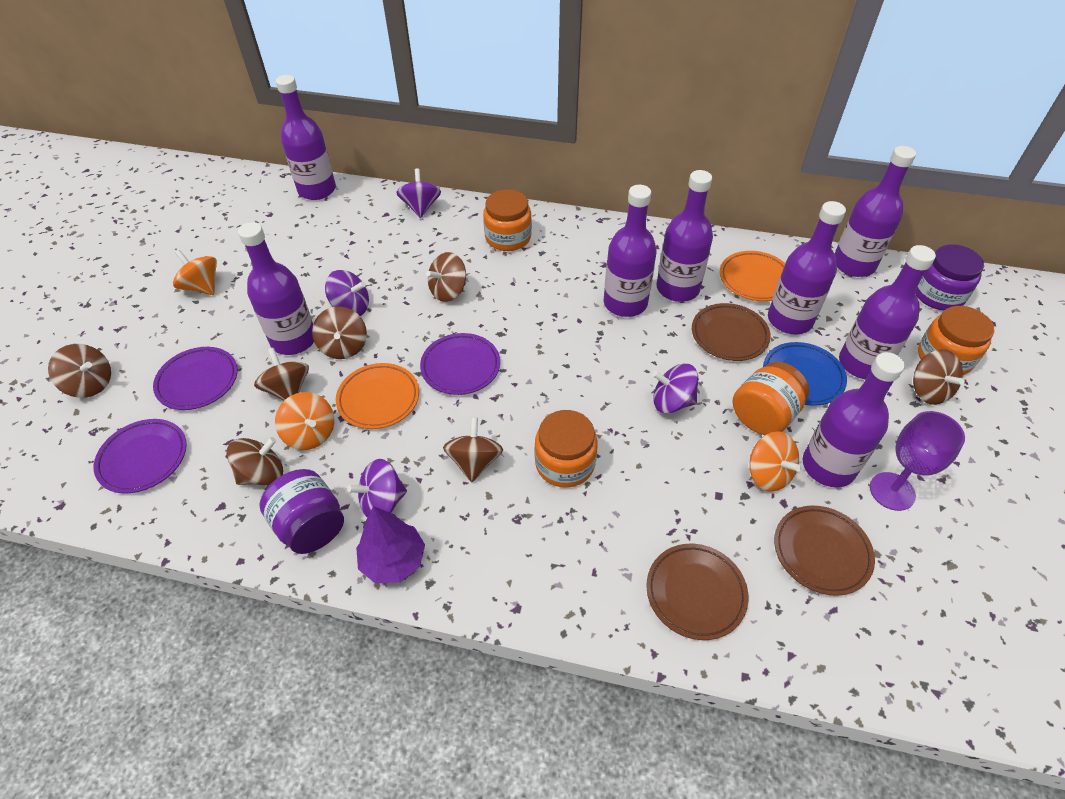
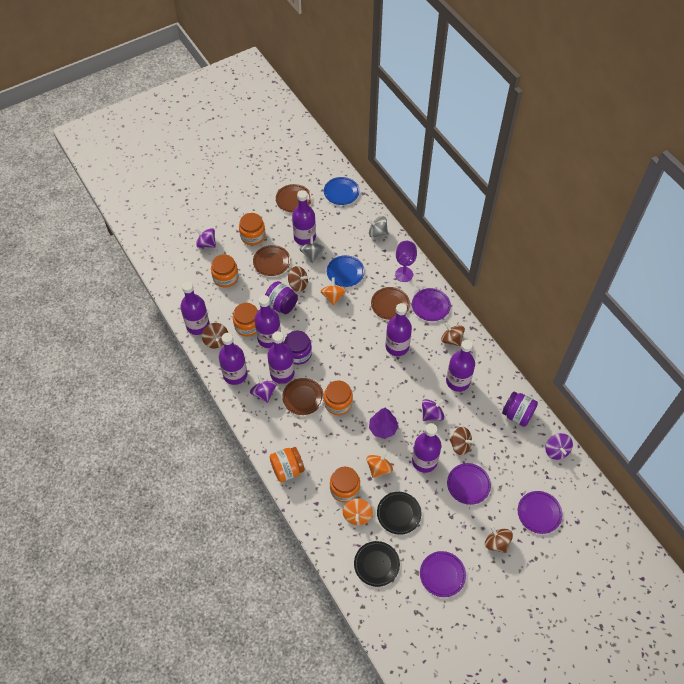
black plate: 0 -> 2
blue plate: 1 -> 2
brown plate: 3 -> 4
brown spinning top: 7 -> 5
grey spinning top: 0 -> 2
orange jar: 4 -> 6
orange plate: 2 -> 0
purple jar: 2 -> 3
purple plate: 3 -> 4

